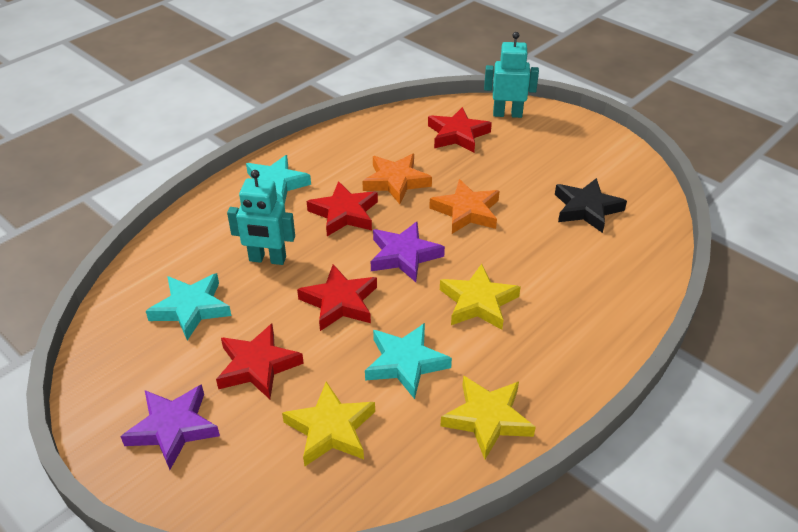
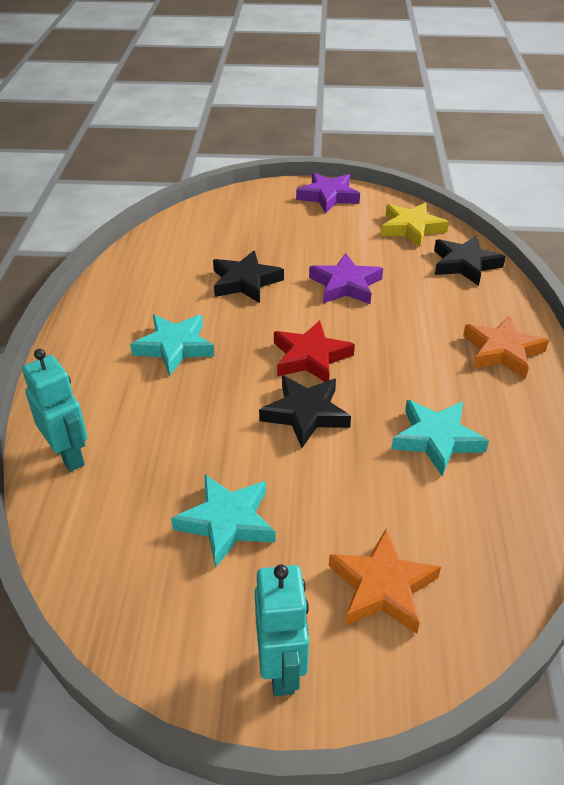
black star: 1 -> 3
red star: 4 -> 1
yellow star: 3 -> 1

